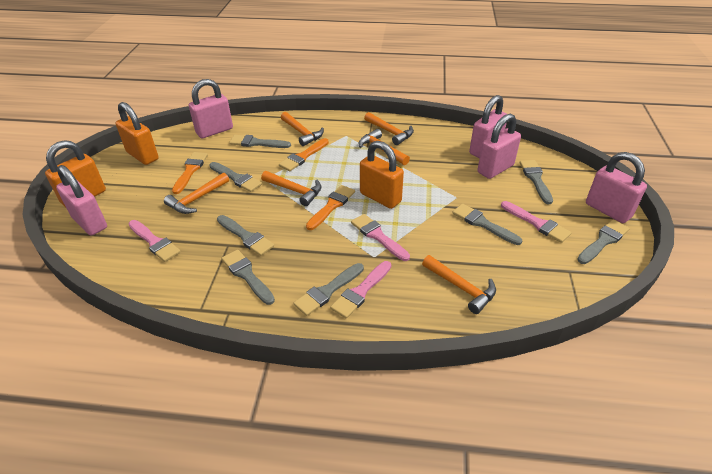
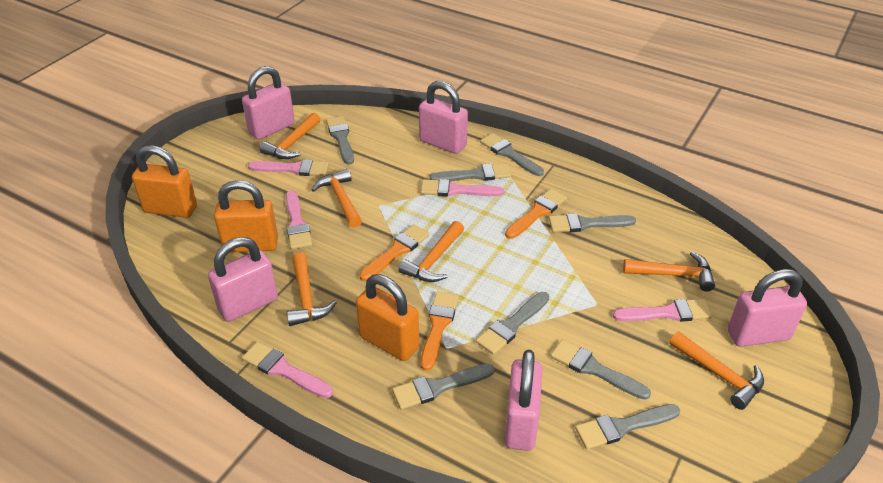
pink brush: 4 -> 5

